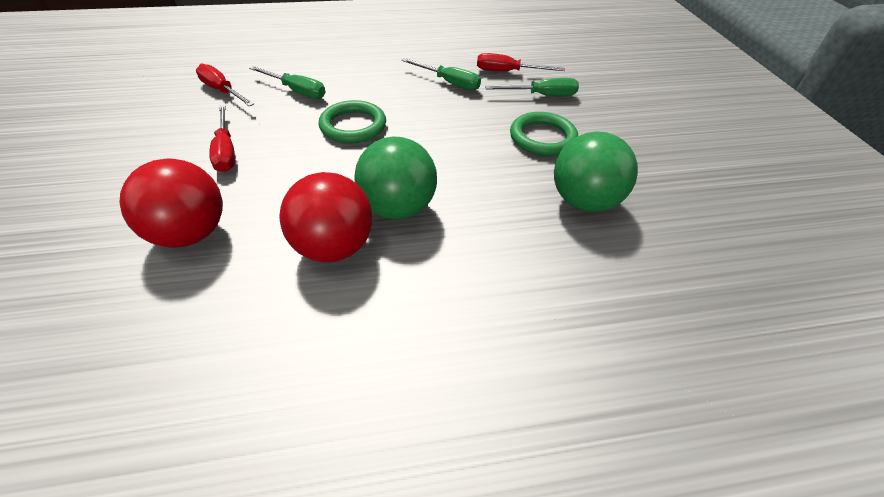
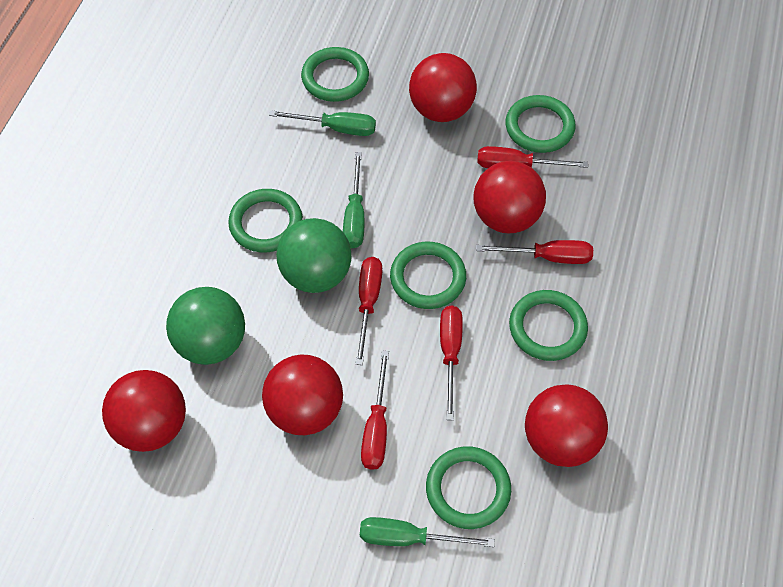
green ring: 2 -> 6
red ball: 2 -> 5
red screwdriver: 3 -> 5

